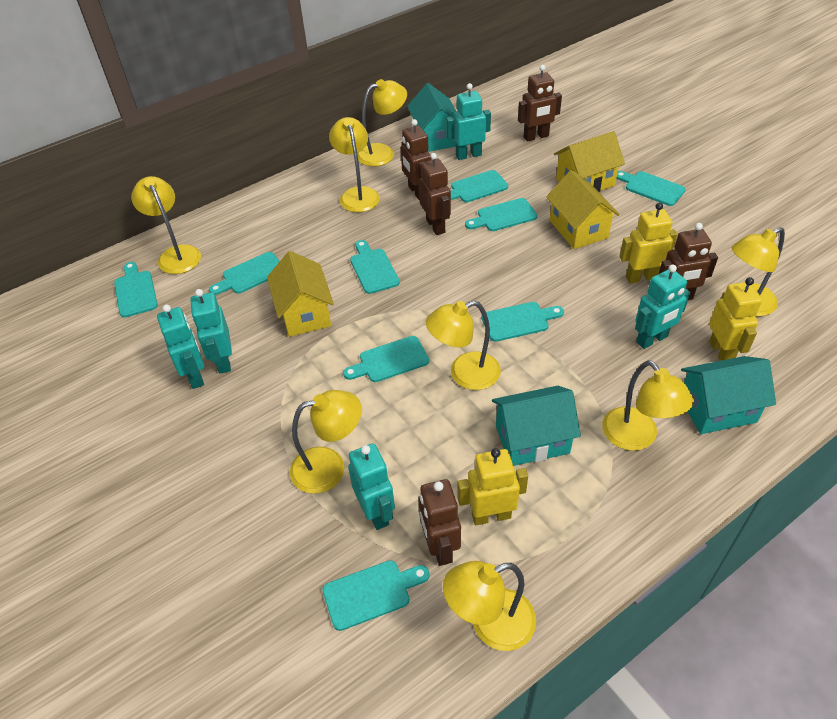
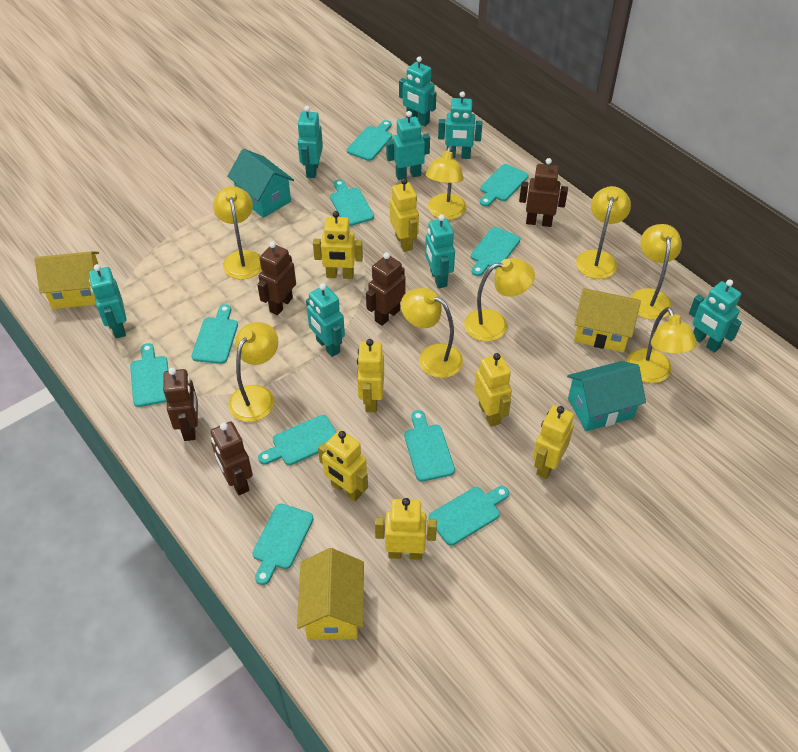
turquoise cutting board: 9 -> 10
turquoise house: 3 -> 2
turquoise robot: 5 -> 8
yellow robot: 3 -> 7

